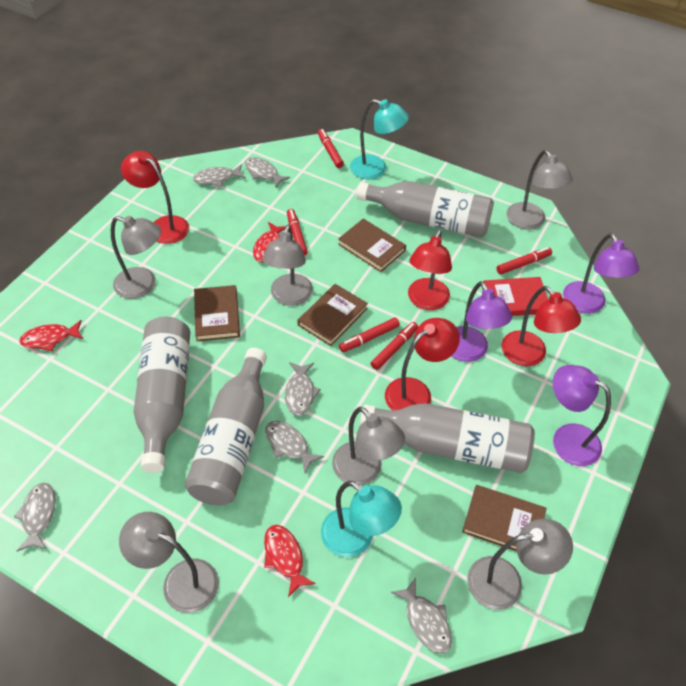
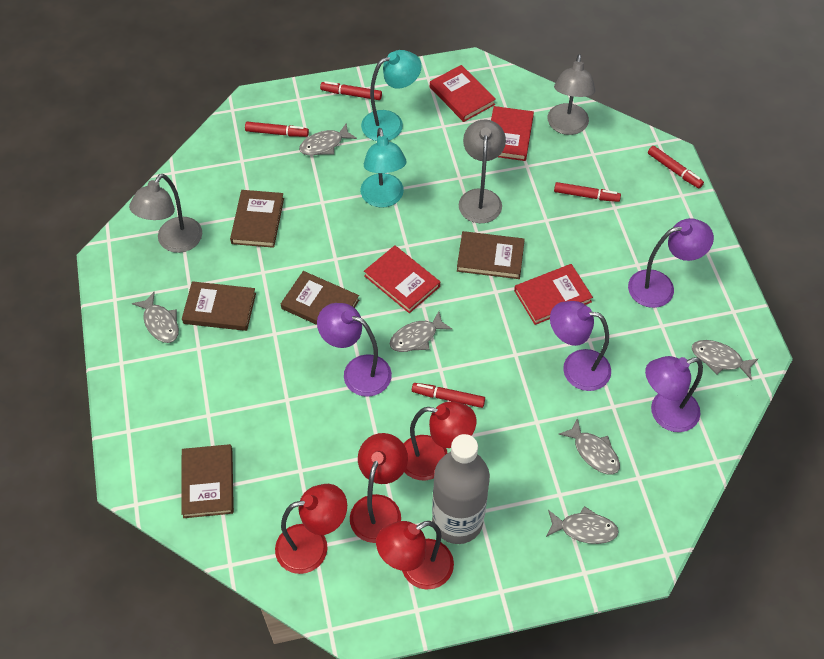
brown book: 4 -> 5
grey bottle: 4 -> 1
grey lamp: 6 -> 3
purple lamp: 3 -> 4
red book: 1 -> 4
red fish: 3 -> 0

